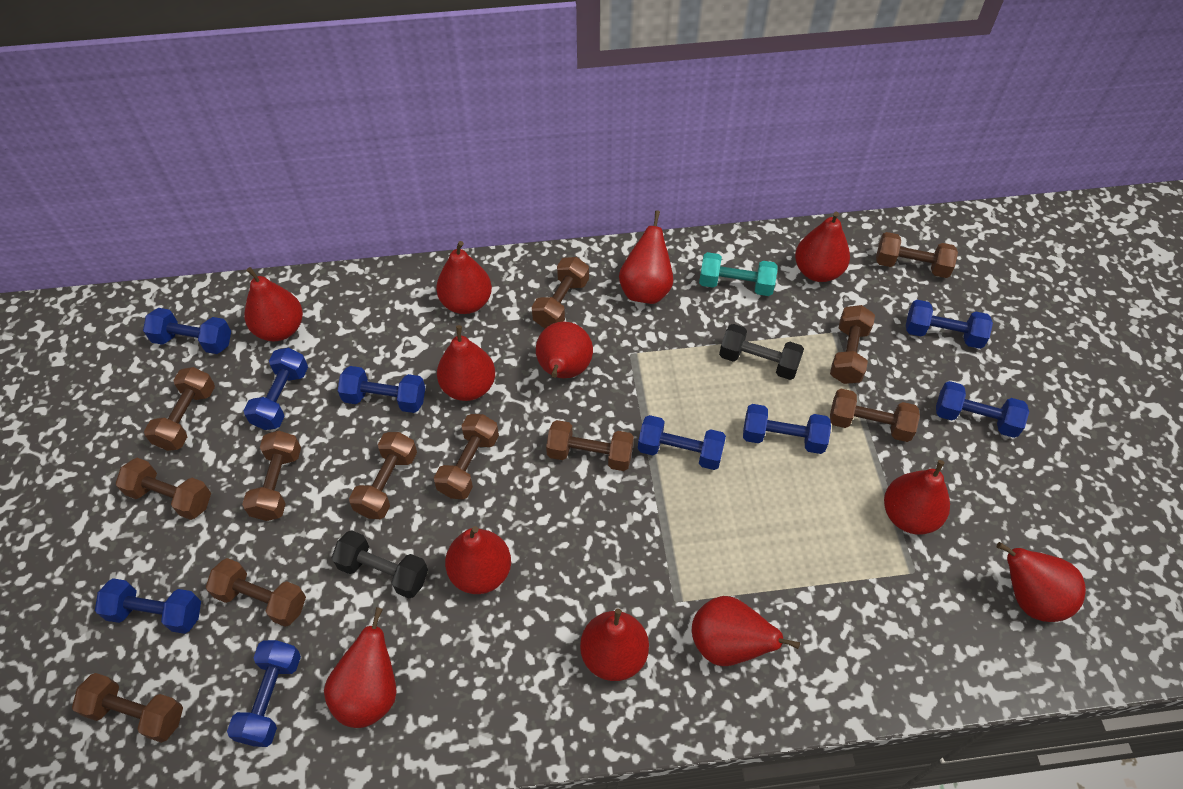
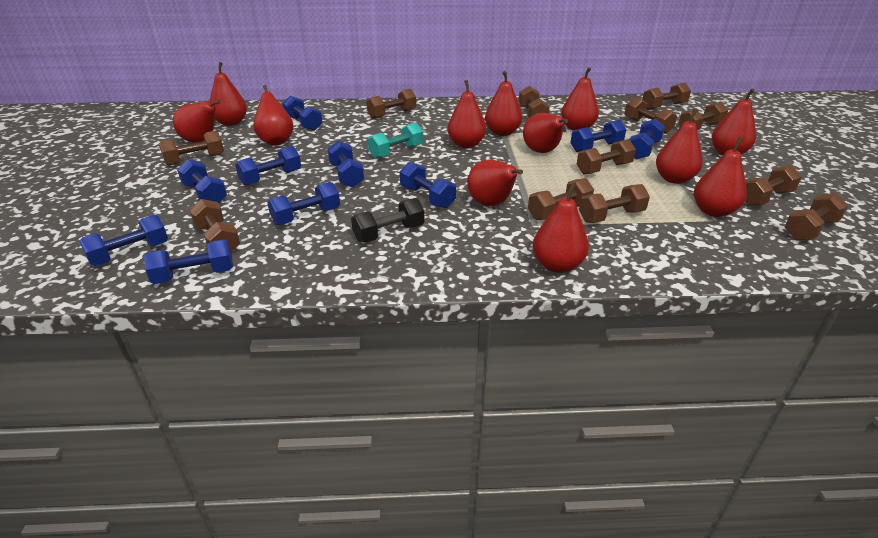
black dumbbell: 2 -> 1
blue dumbbell: 9 -> 10

